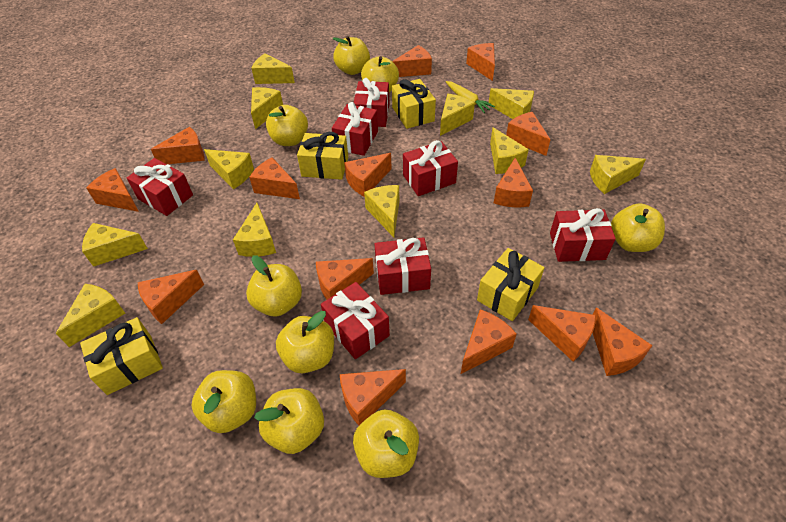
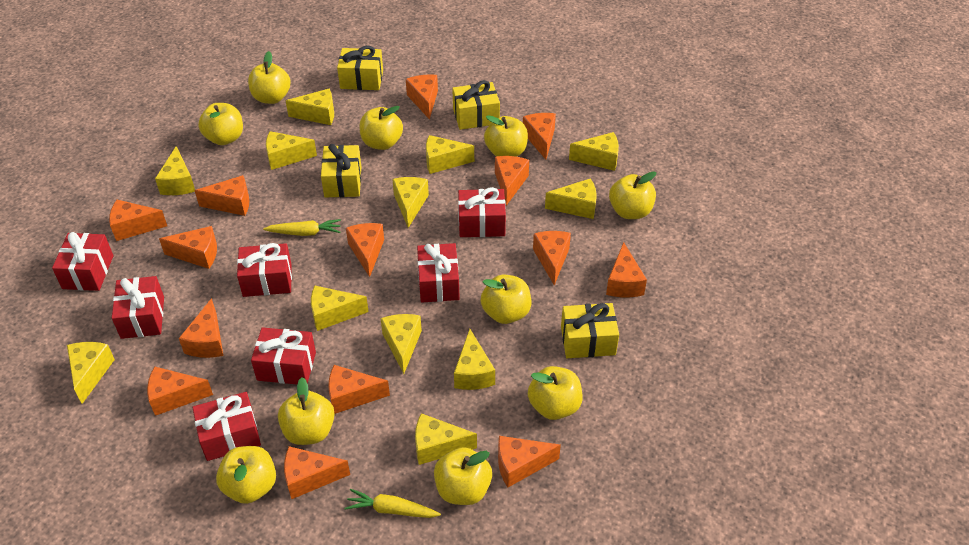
yellow apple: 9 -> 10
yellow carrot: 1 -> 2
yellow cheese: 11 -> 12

